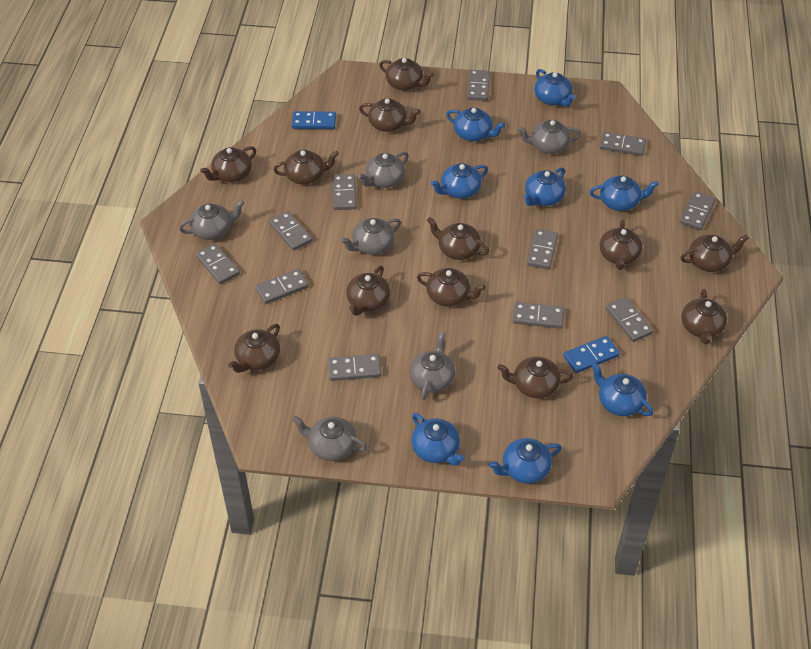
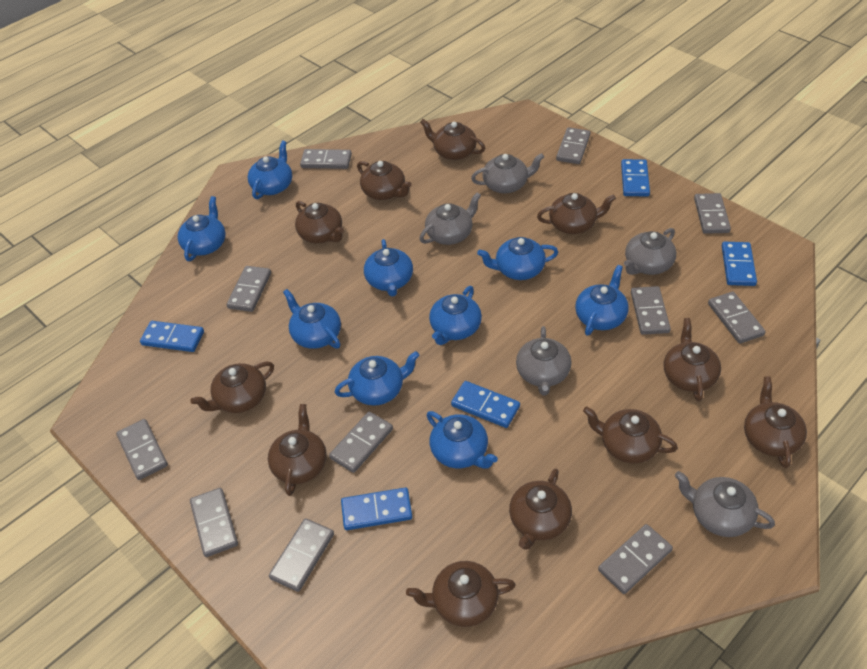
blue domino: 2 -> 5
blue teapot: 8 -> 9
brown teapot: 12 -> 11
grey teapot: 6 -> 5

